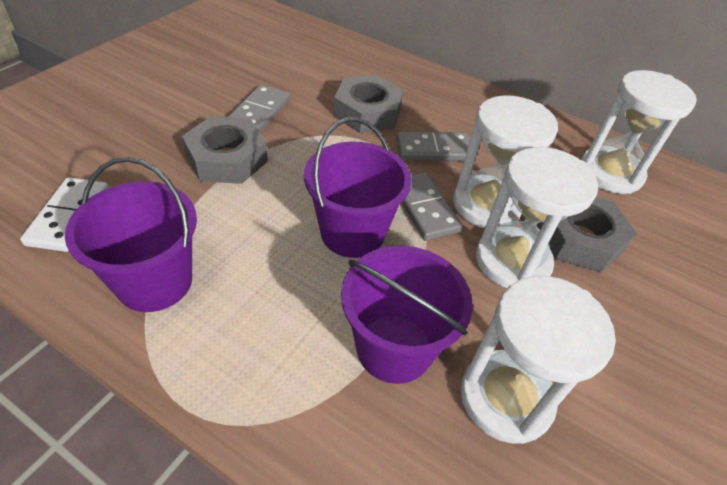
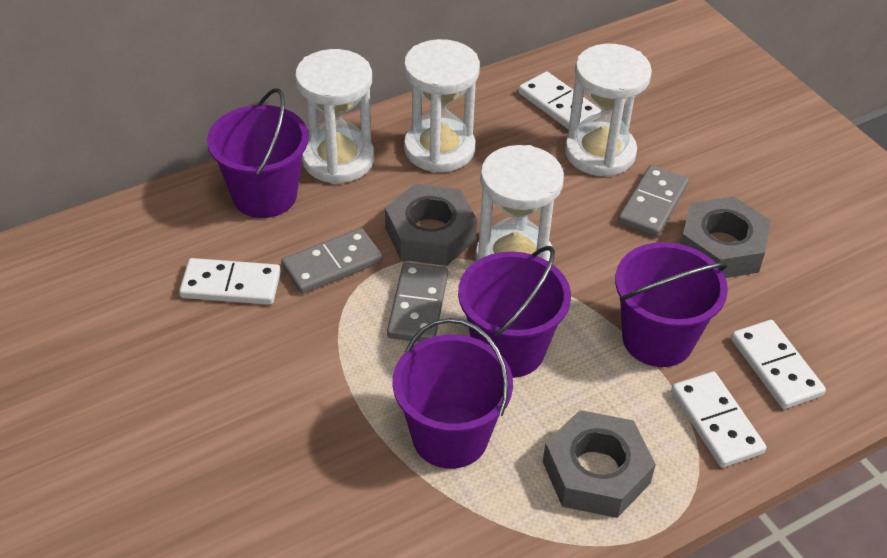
purple bucket: 3 -> 4
white domino: 1 -> 4

